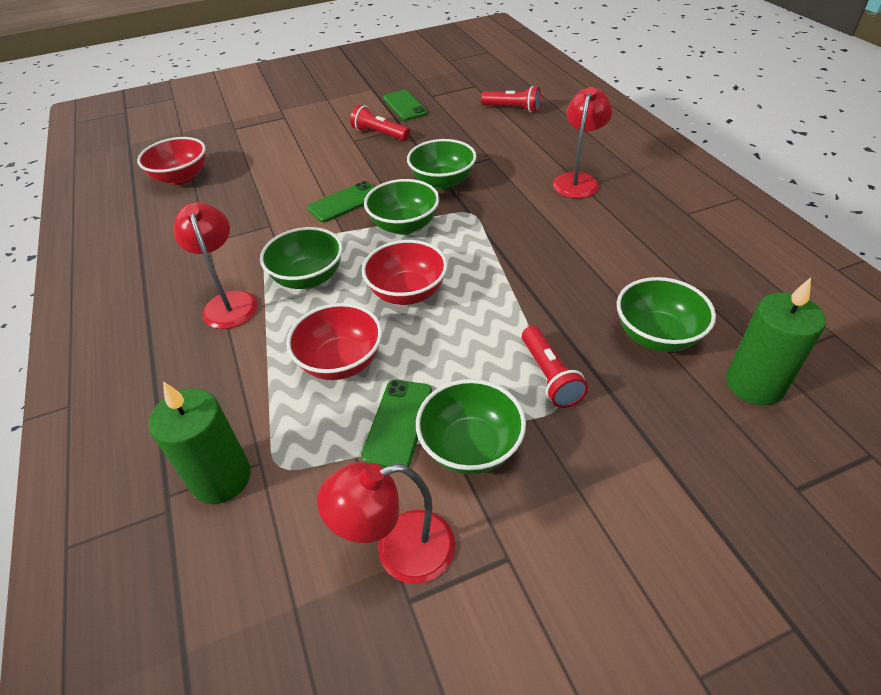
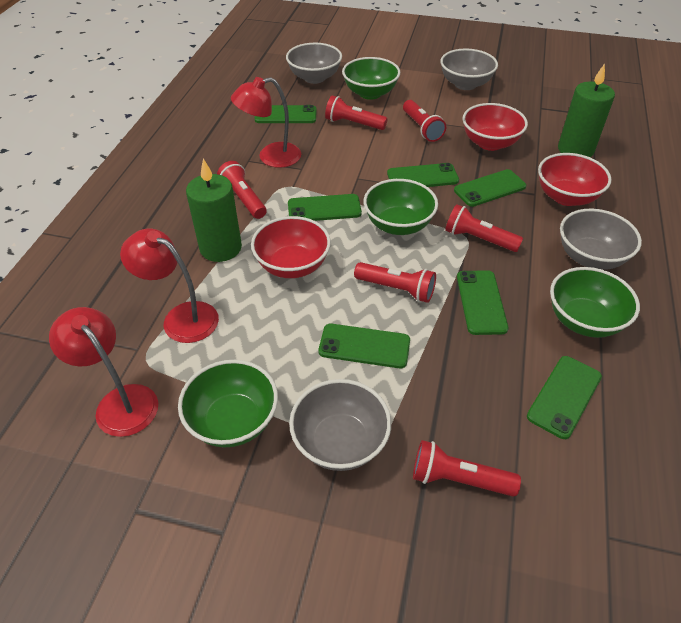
green bowl: 5 -> 4
green phone: 3 -> 7
grey bowl: 0 -> 4
red flashlight: 3 -> 6

